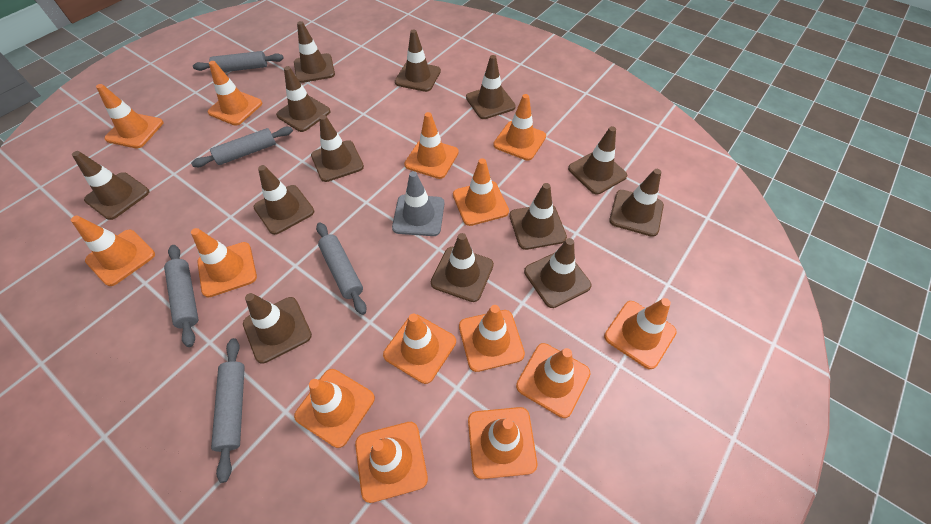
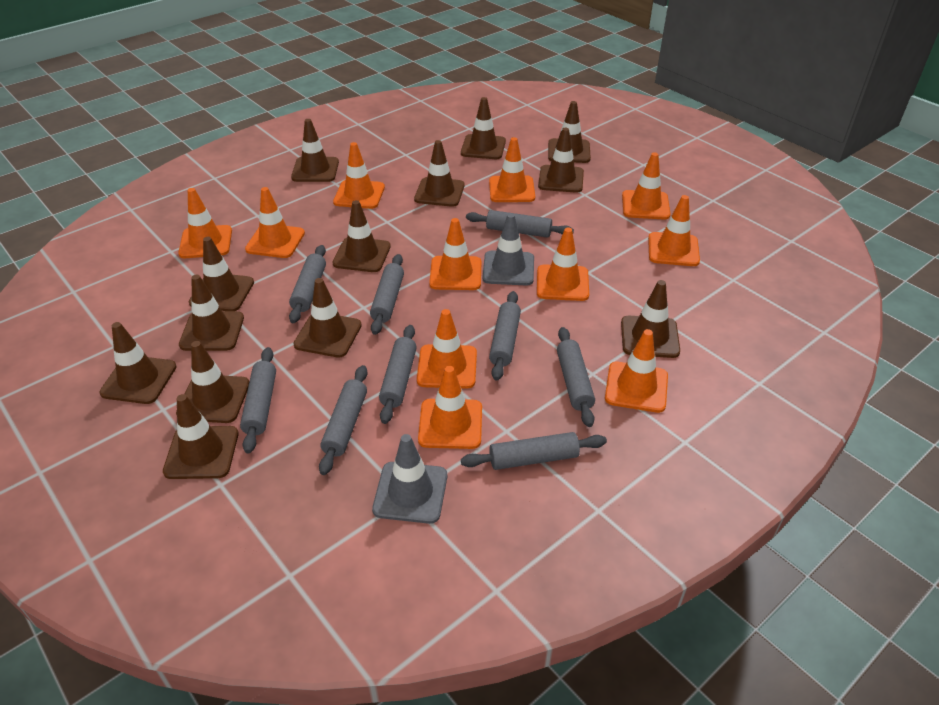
grey rolling pin: 5 -> 9
grey traffic cone: 1 -> 2
orange traffic cone: 14 -> 11

